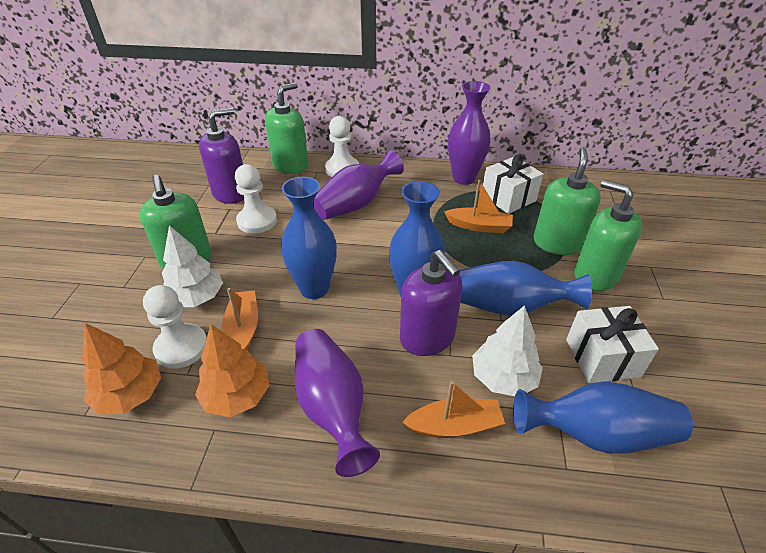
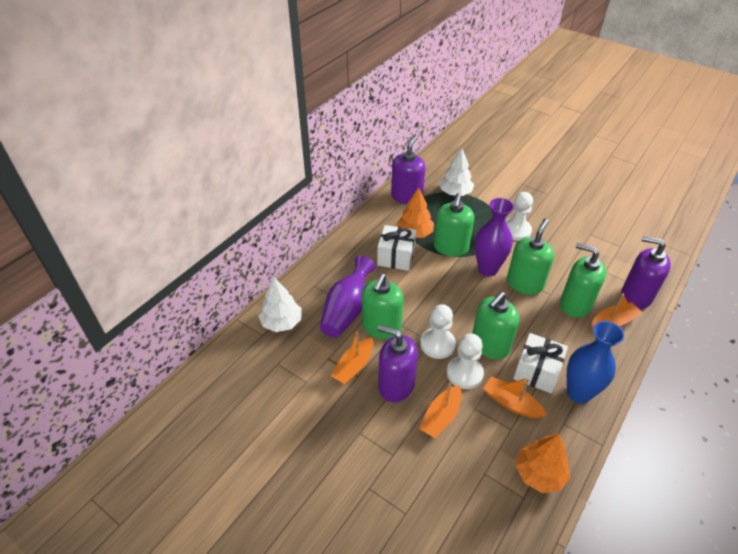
blue vase: 4 -> 1
green soap dispenser: 4 -> 5
orange boat: 3 -> 4
purple soap dispenser: 2 -> 3
purple vase: 3 -> 2

